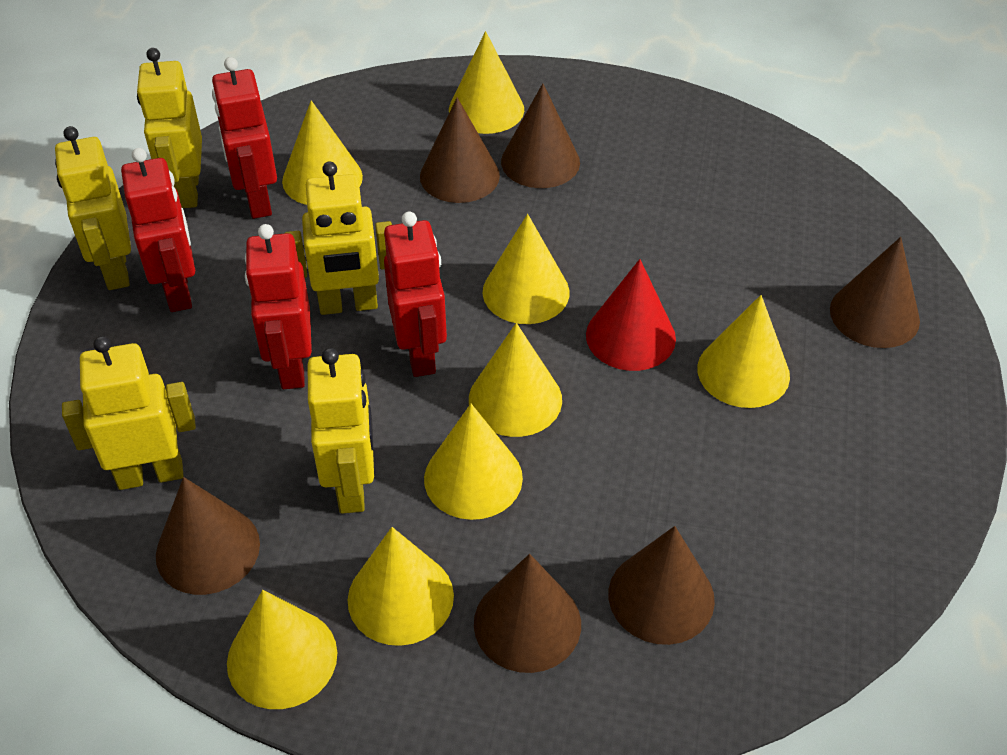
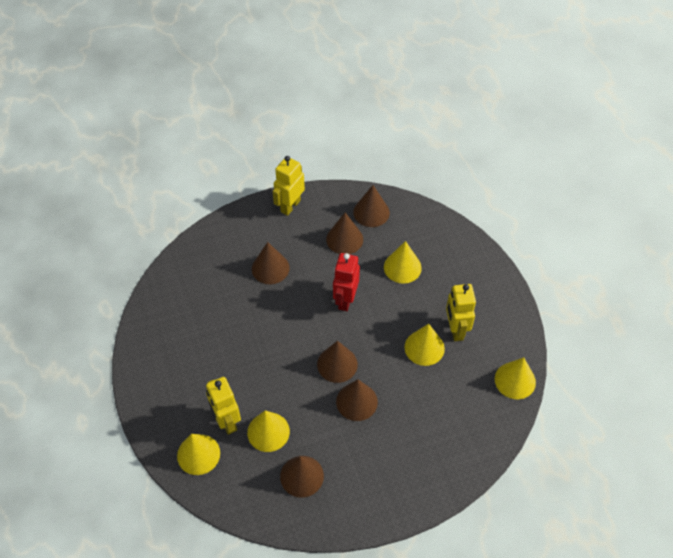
red cone: 1 -> 0
red robot: 4 -> 1
yellow cone: 8 -> 5
yellow robot: 5 -> 3

